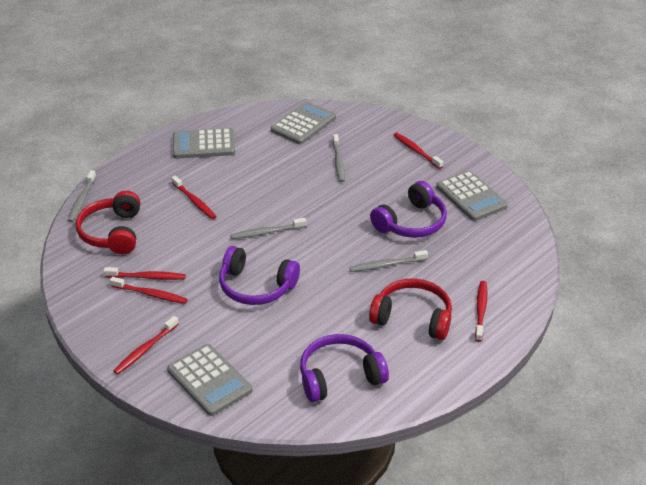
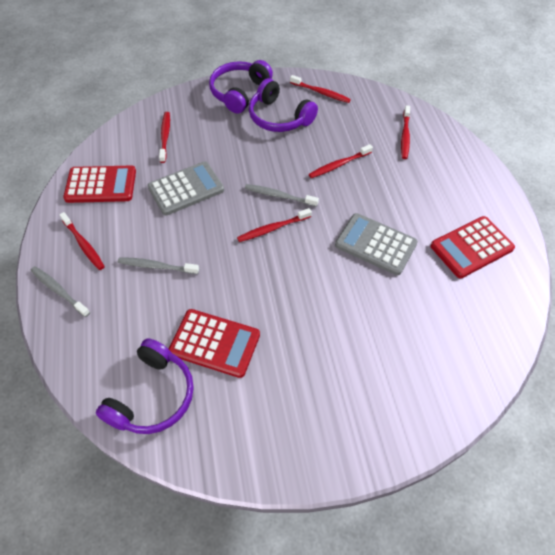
grey calculator: 4 -> 2
grey toothbrush: 4 -> 3
red calculator: 0 -> 3
red headphones: 2 -> 0

